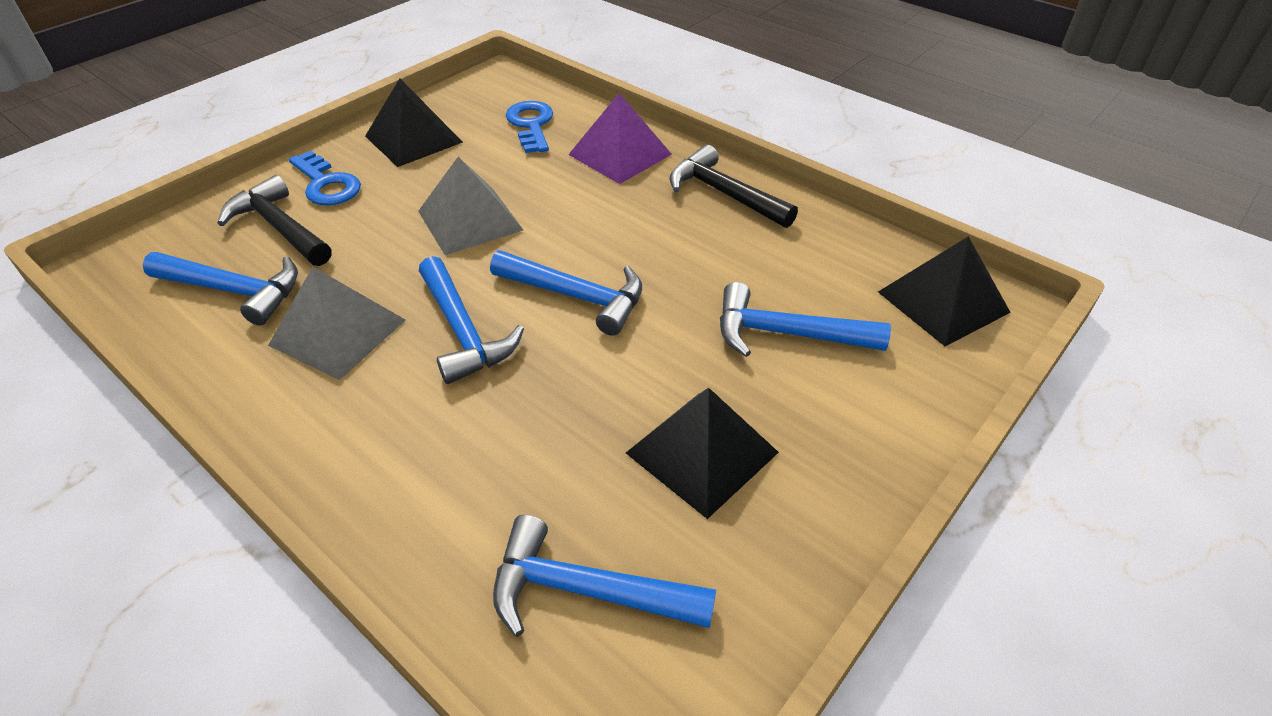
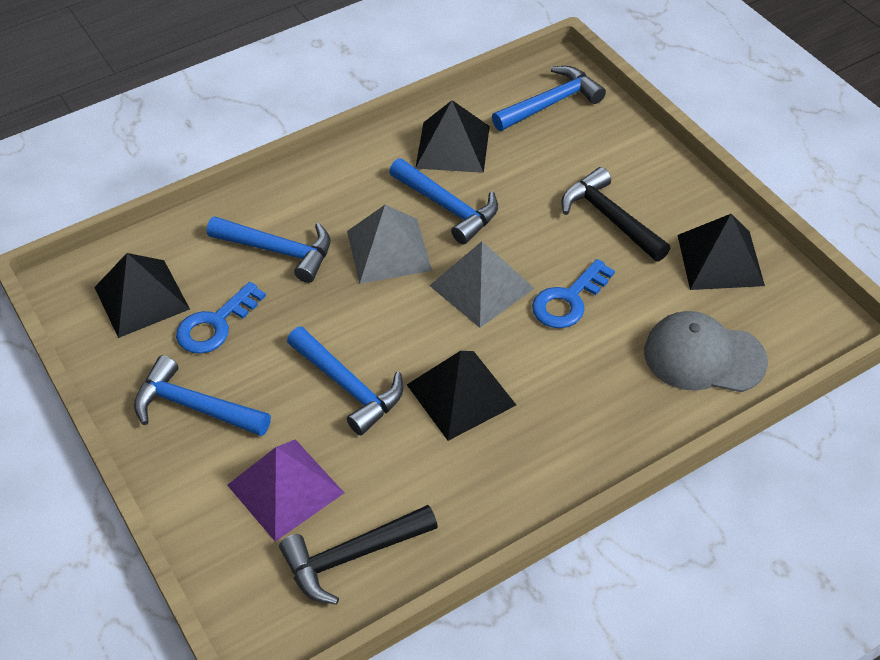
black pyramid: 3 -> 4
grey cap: 0 -> 1

